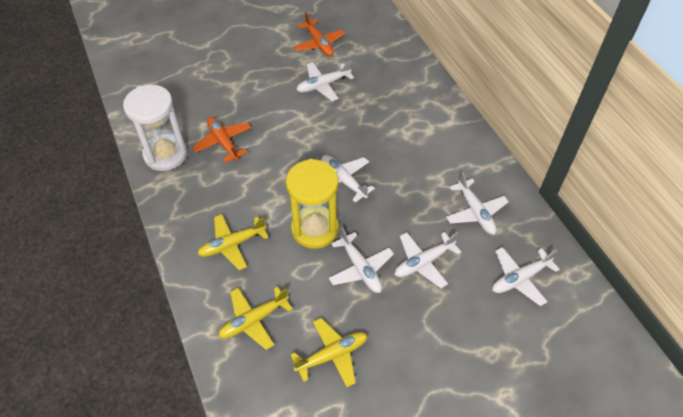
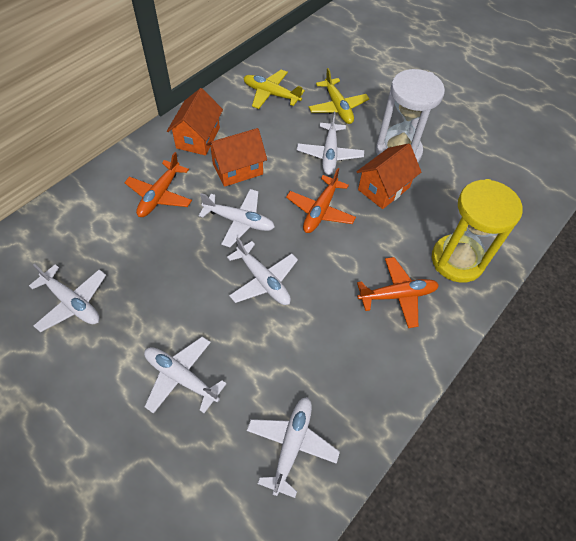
orange house: 0 -> 3
orange plane: 2 -> 3
yellow plane: 3 -> 2

